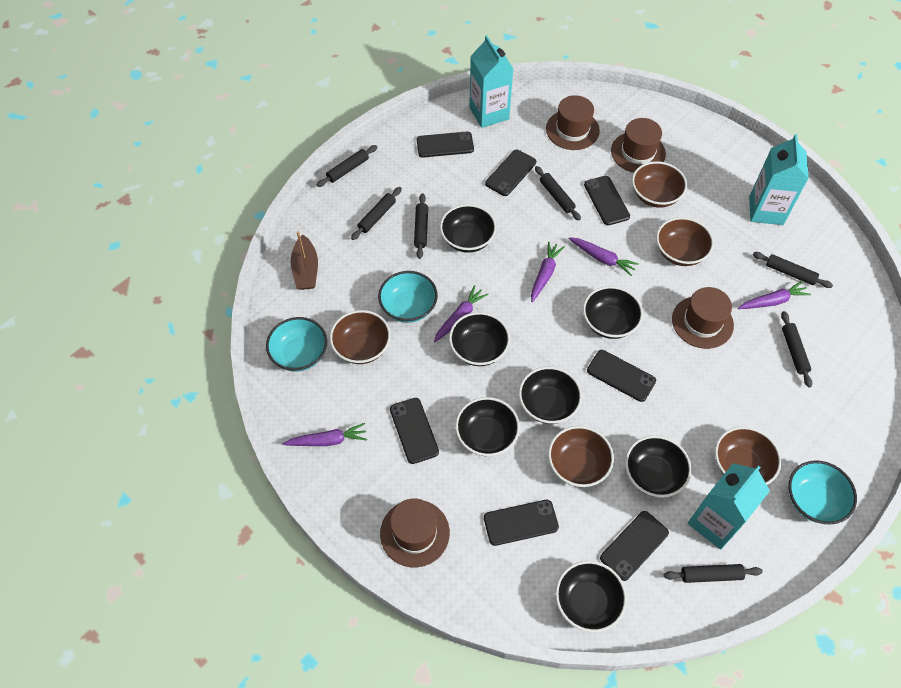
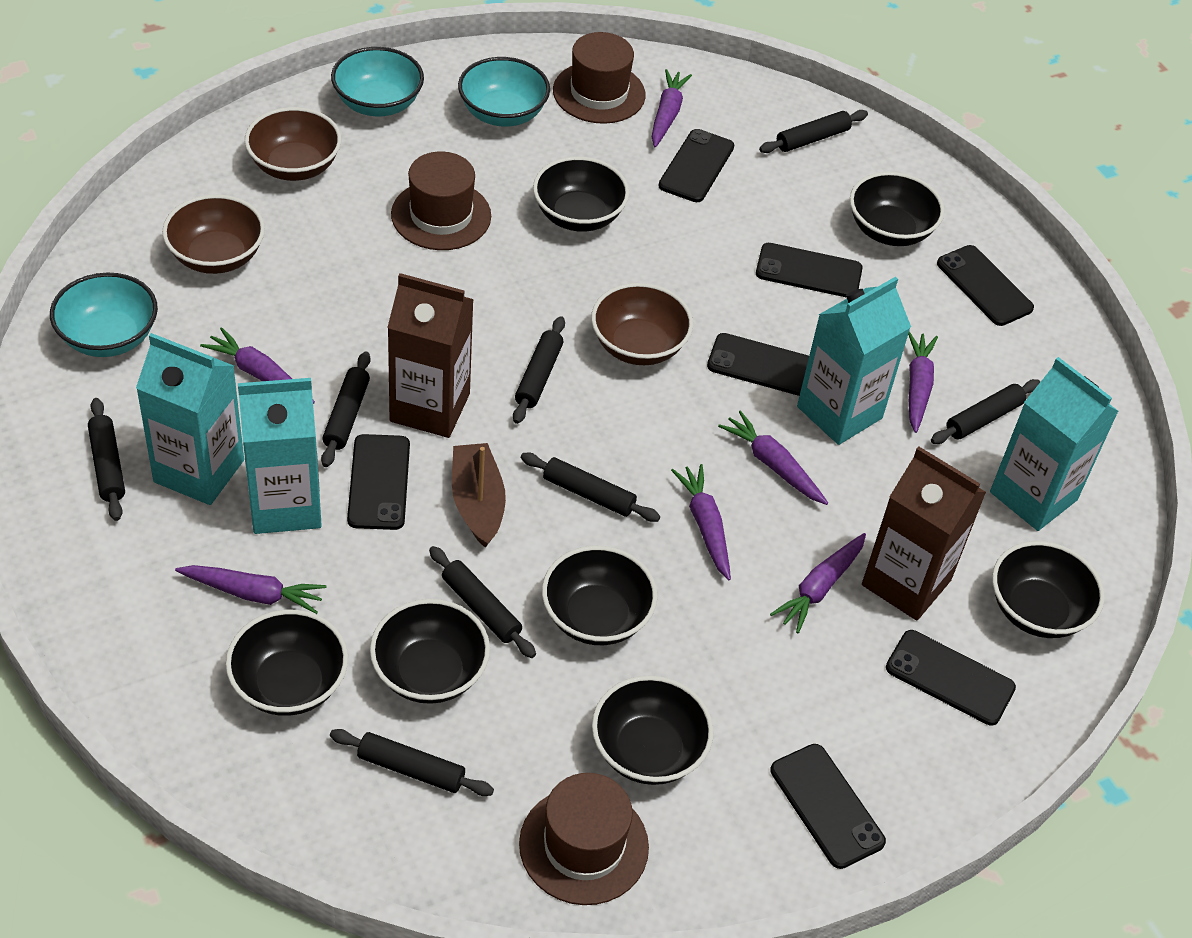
black rolling pin: 7 -> 8
brown bowl: 5 -> 3
brown carton: 0 -> 2
brown hat: 4 -> 3
purple carrot: 5 -> 7
turquoise carton: 3 -> 4

